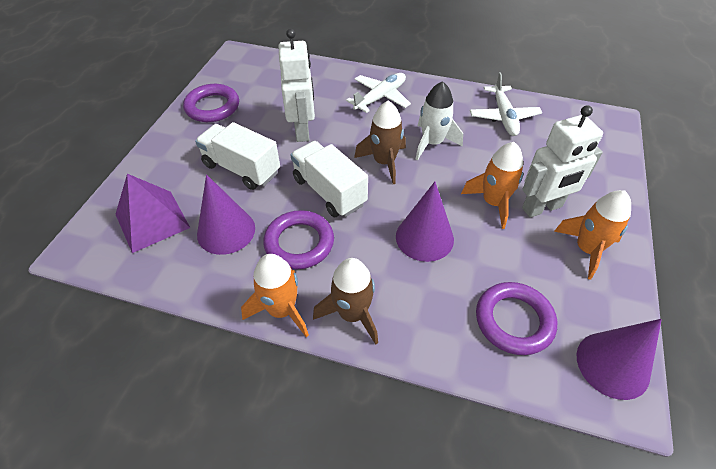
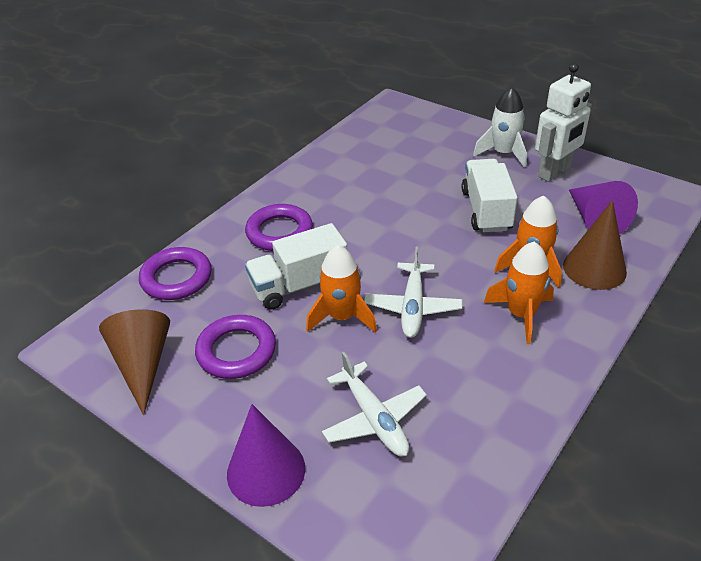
brown cone: 0 -> 2
brown rocket: 2 -> 0
purple cone: 3 -> 2
purple pyramid: 1 -> 0
white robot: 2 -> 1

